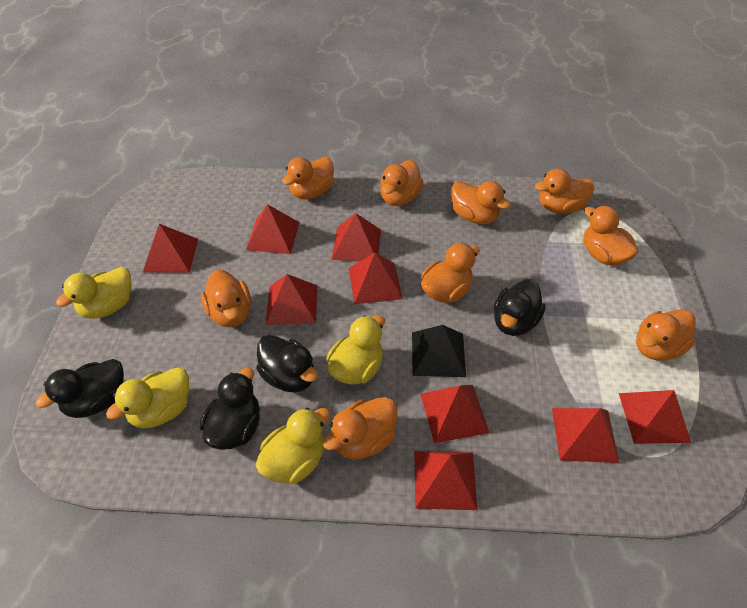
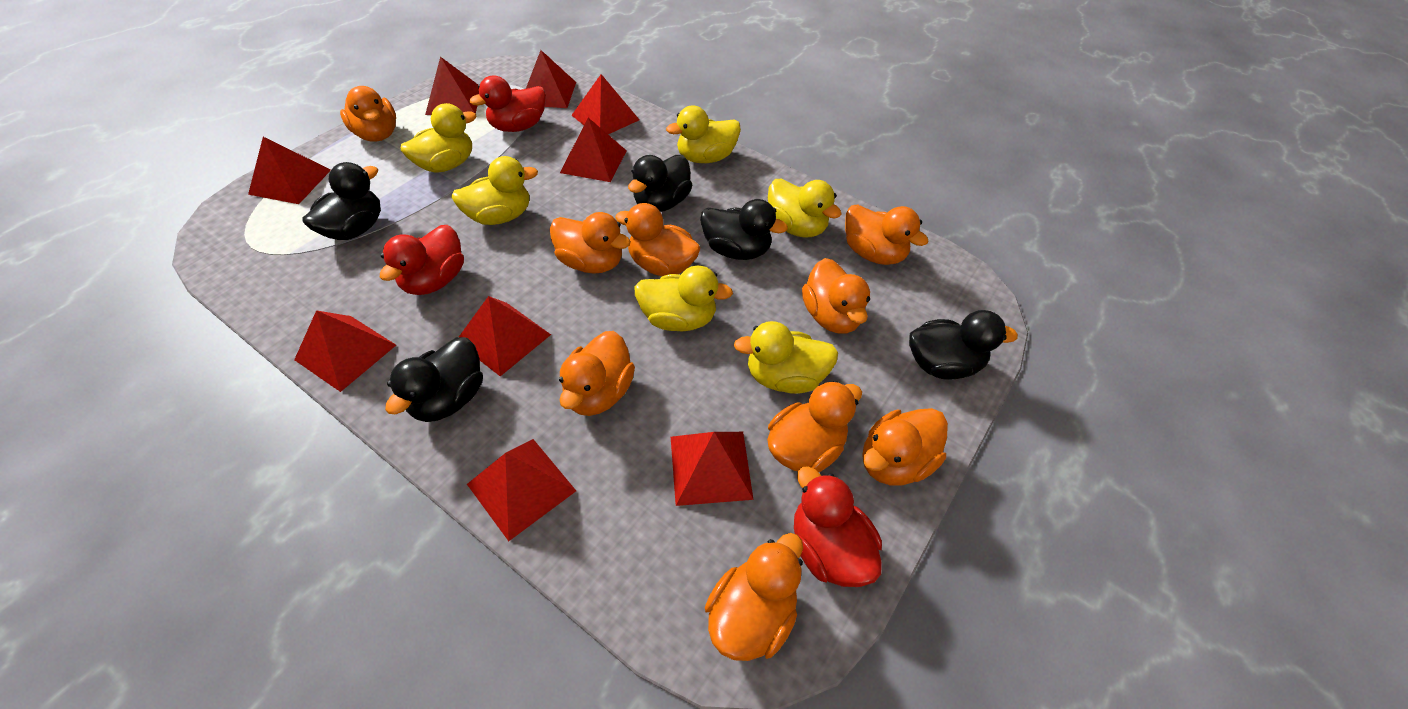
black duck: 4 -> 5
black pyramid: 1 -> 0
red duck: 0 -> 3
yellow duck: 4 -> 6

